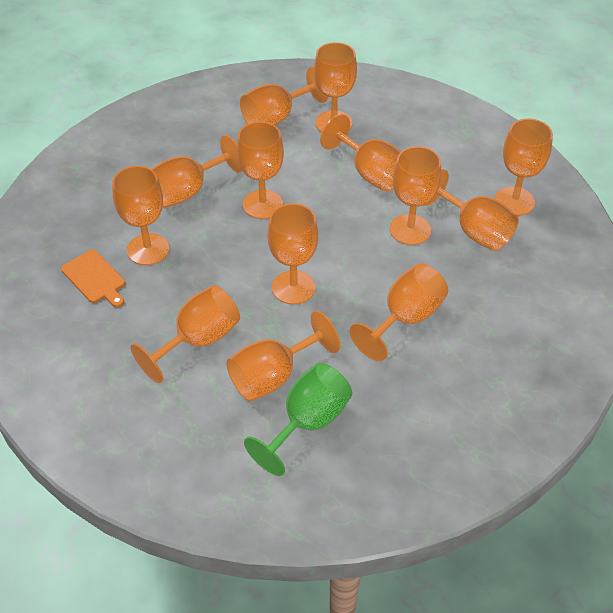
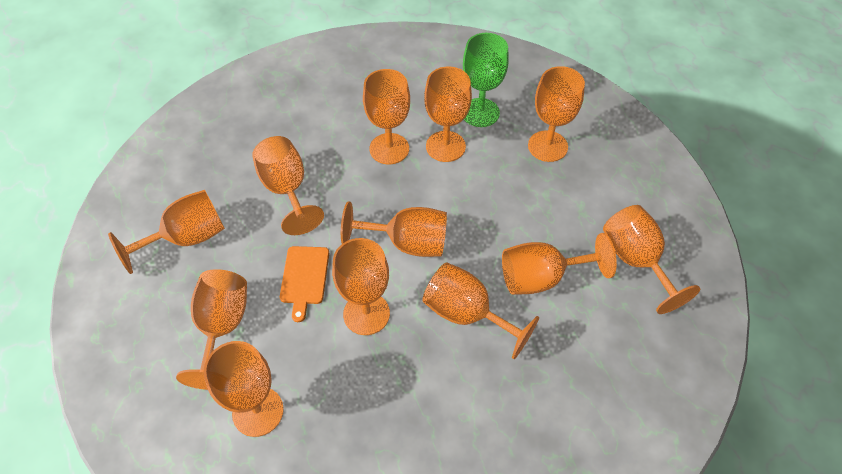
orange goblet: 13 -> 12

